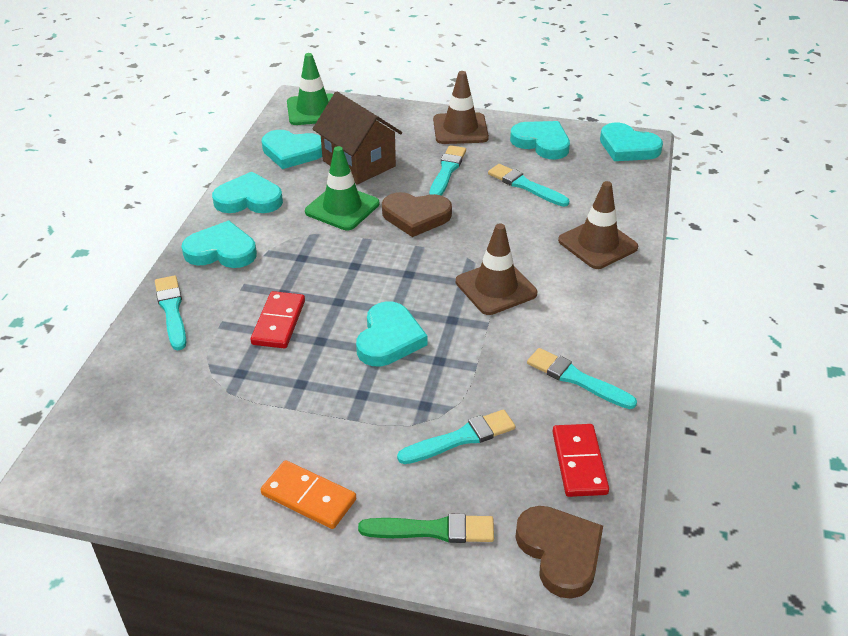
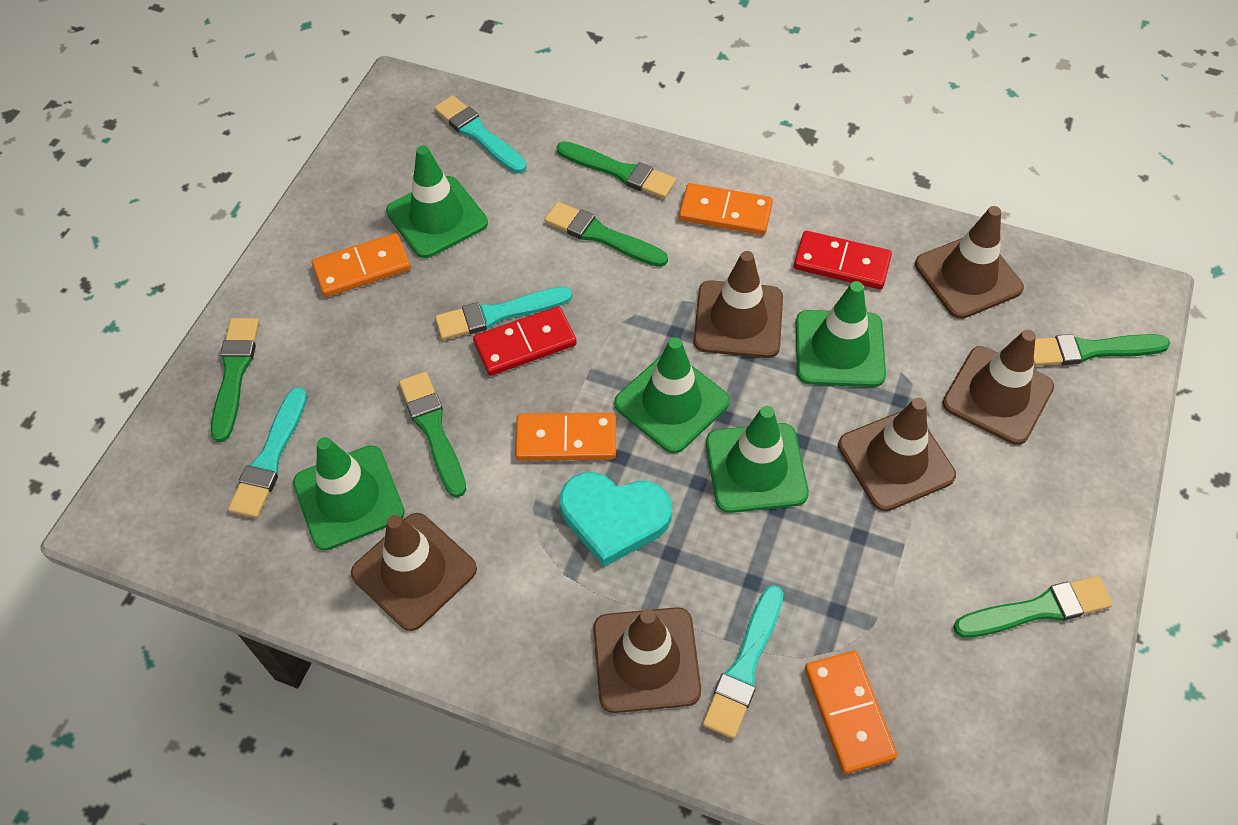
brown heart: 2 -> 0
brown house: 1 -> 0
brown traffic cone: 3 -> 6
green brush: 1 -> 6
green traffic cone: 2 -> 5
orange domino: 1 -> 4
turquoise brush: 5 -> 4
turquoise heart: 6 -> 1

